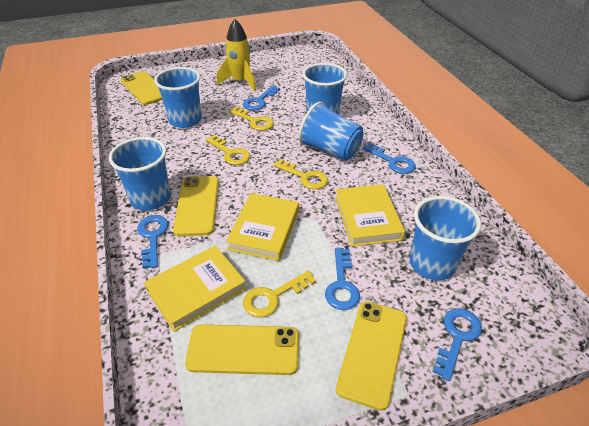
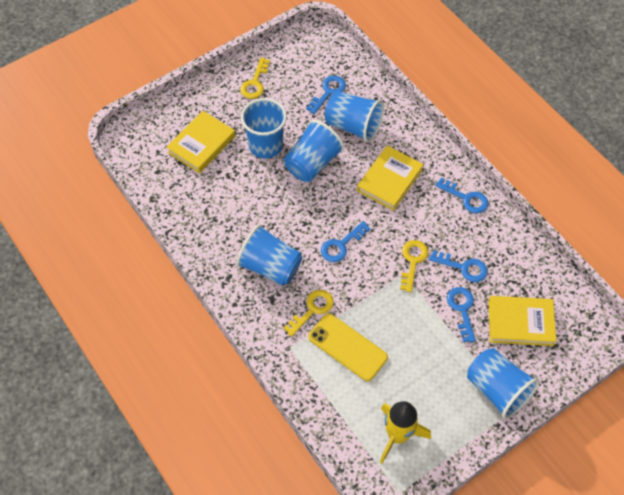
yellow key: 4 -> 3
yellow phone: 4 -> 1

